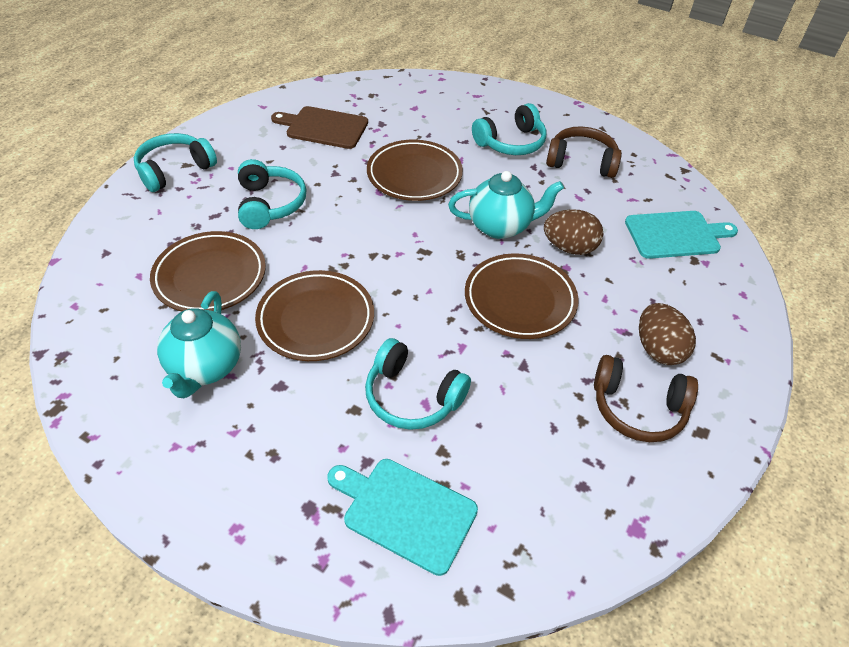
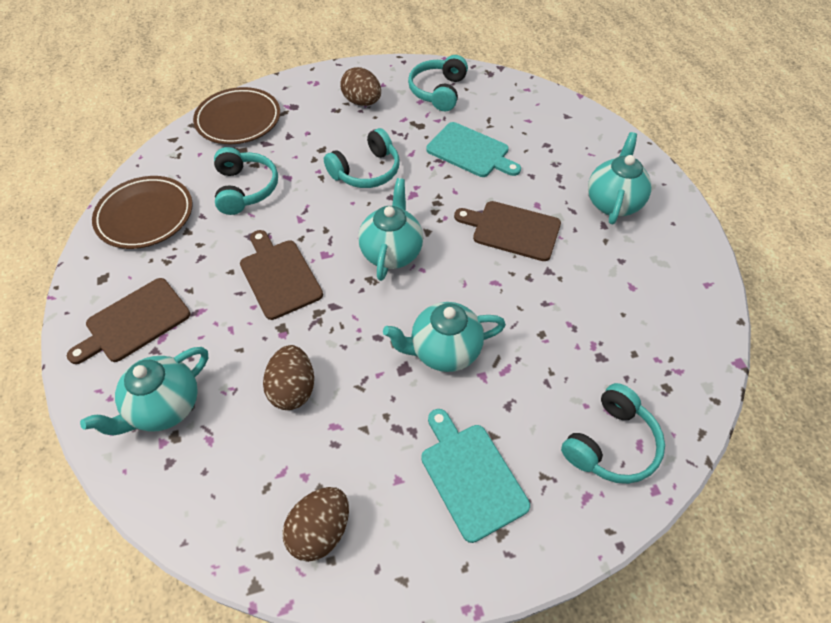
brown cutting board: 1 -> 3
brown egg: 2 -> 3
brown headphones: 2 -> 0
brown plate: 4 -> 2
turquoise teapot: 2 -> 4

